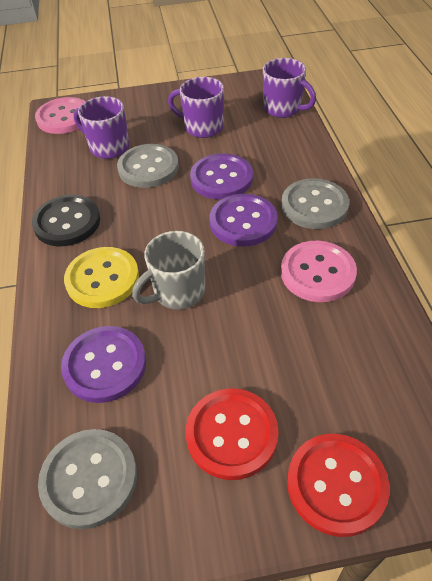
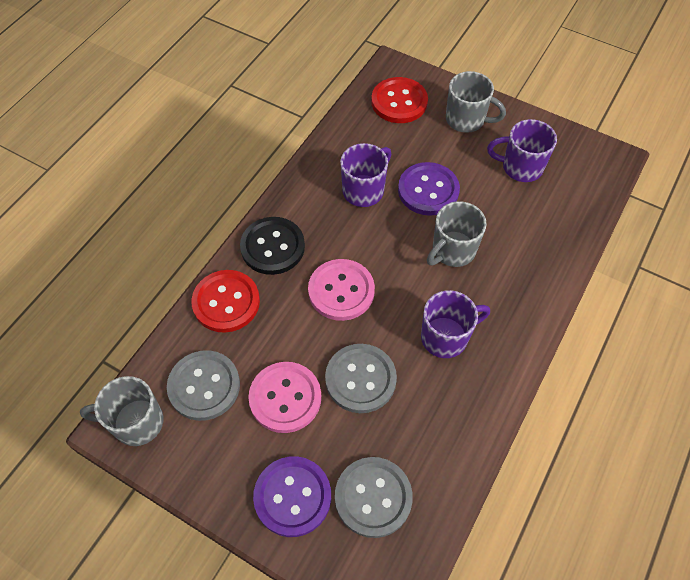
grey mug: 1 -> 3
purple button: 3 -> 2
yellow button: 1 -> 0

